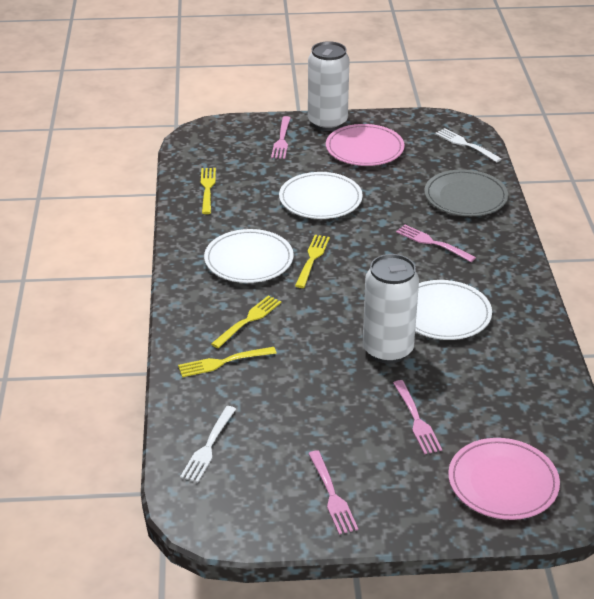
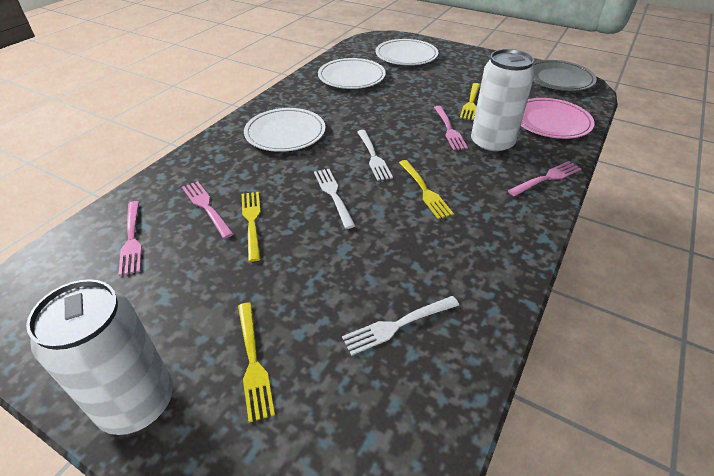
pink plate: 2 -> 1
white fork: 2 -> 3

